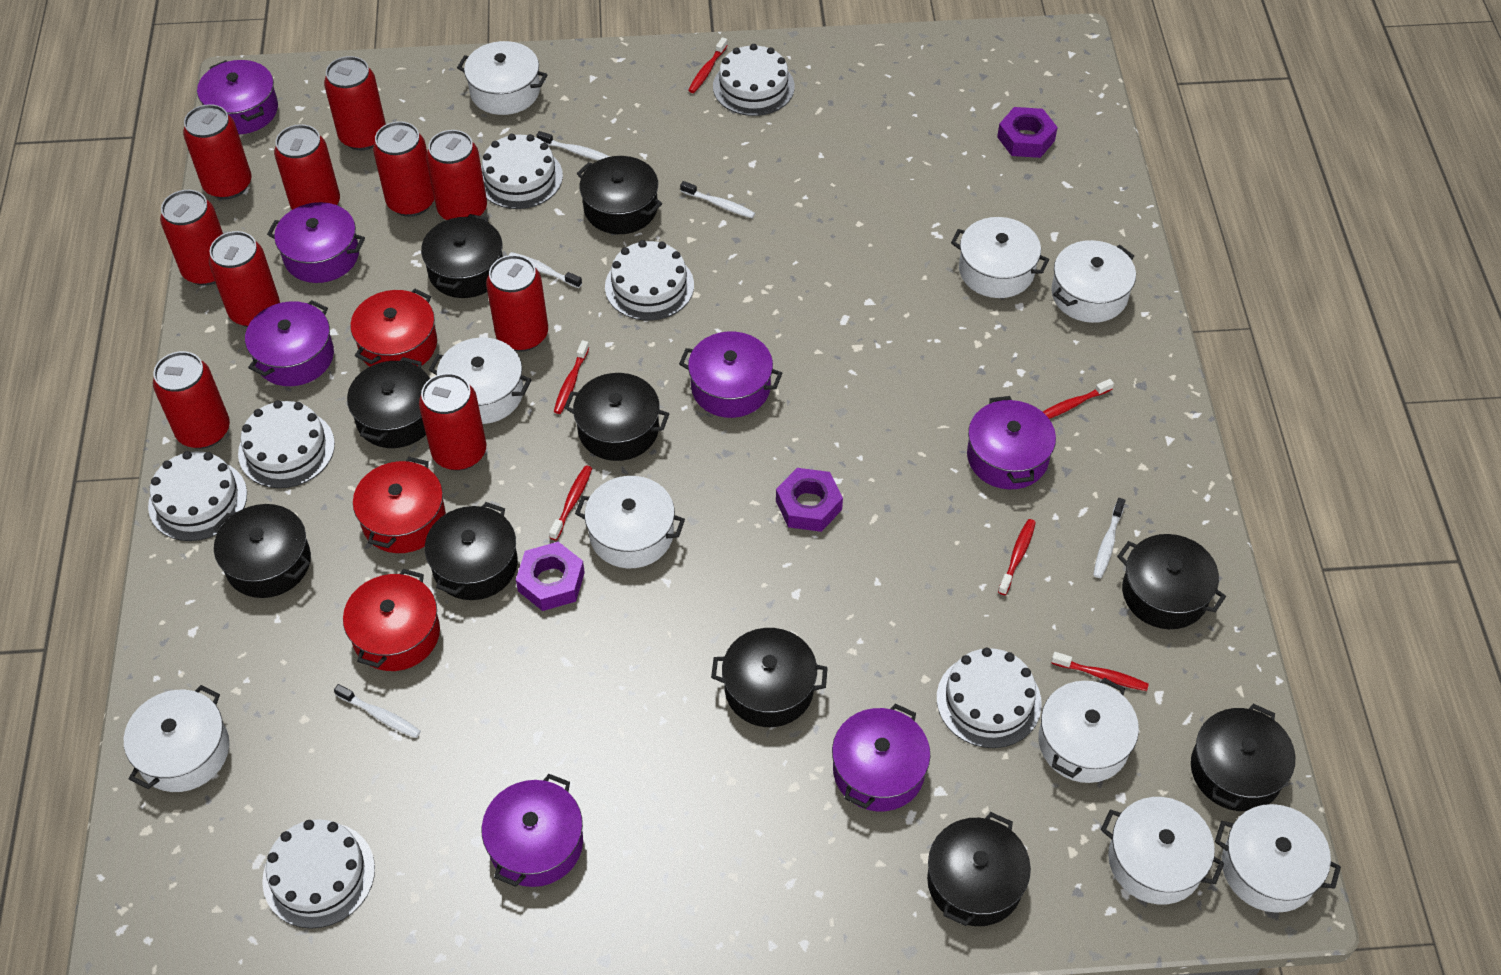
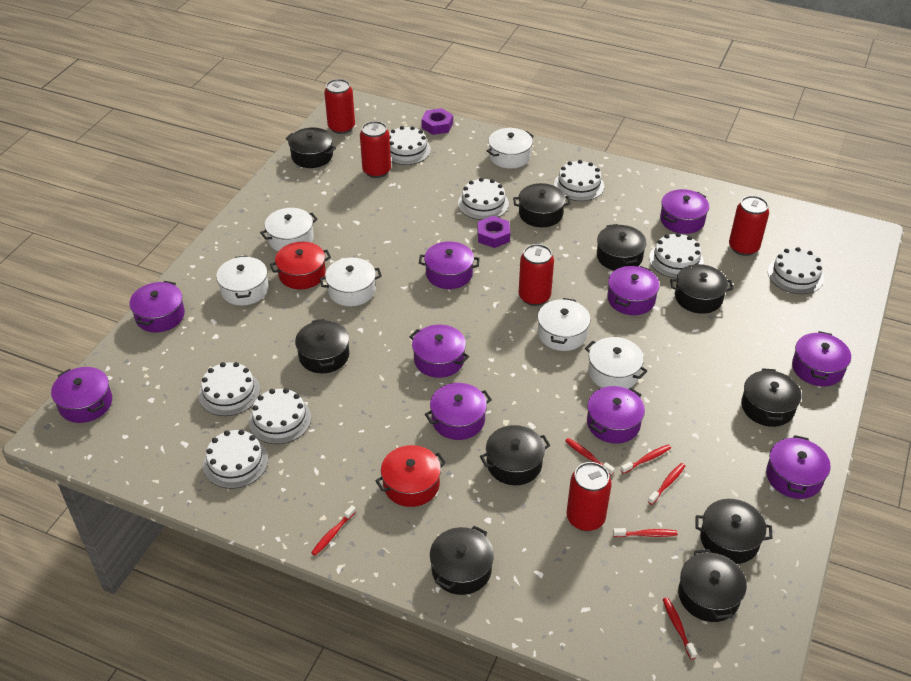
purple nut: 3 -> 2
purple pot: 7 -> 10
red can: 10 -> 5
red pot: 3 -> 2
white cake: 7 -> 8
white pot: 9 -> 6
white toothbrush: 5 -> 0

